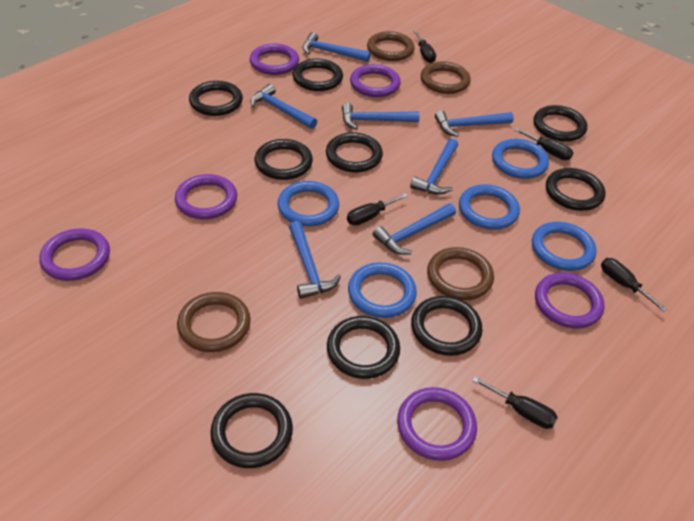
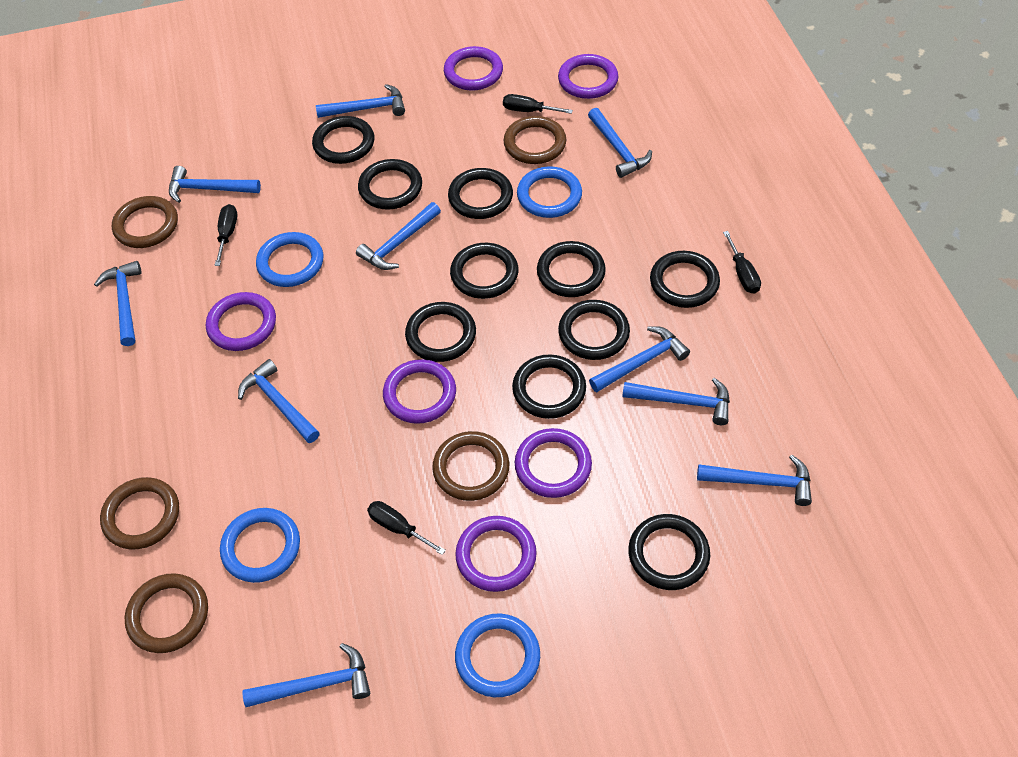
black ring: 9 -> 10
black screwdriver: 5 -> 4
blue hammer: 7 -> 10
blue ring: 5 -> 4
brown ring: 4 -> 5

